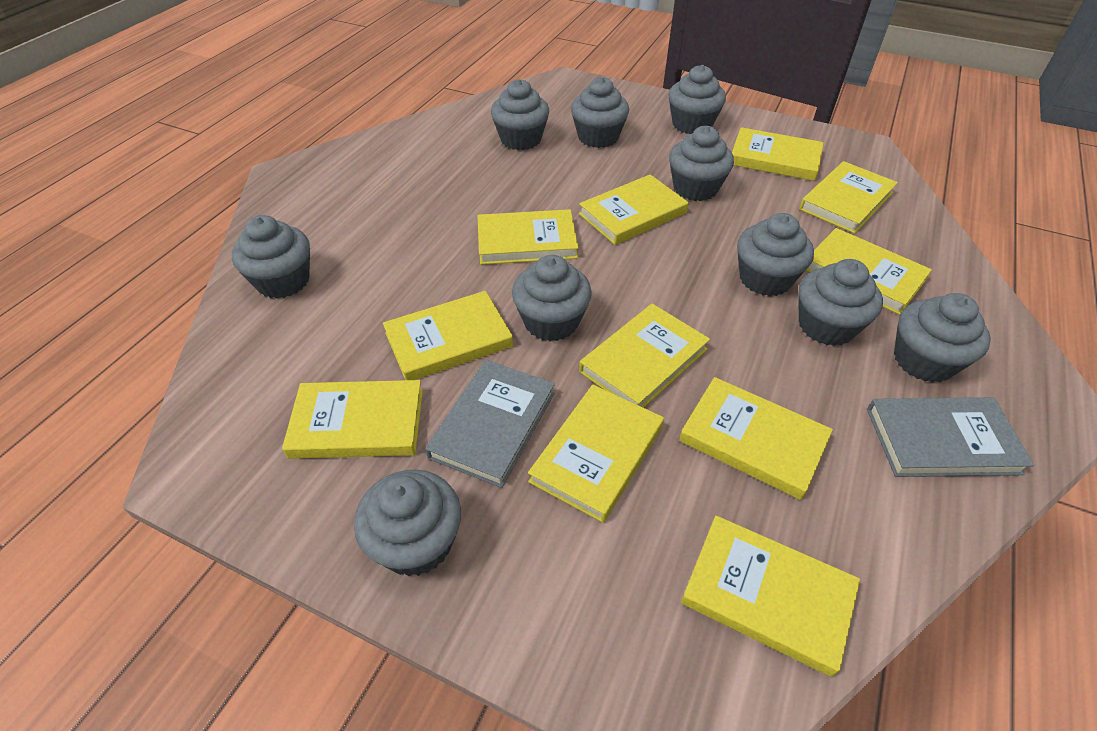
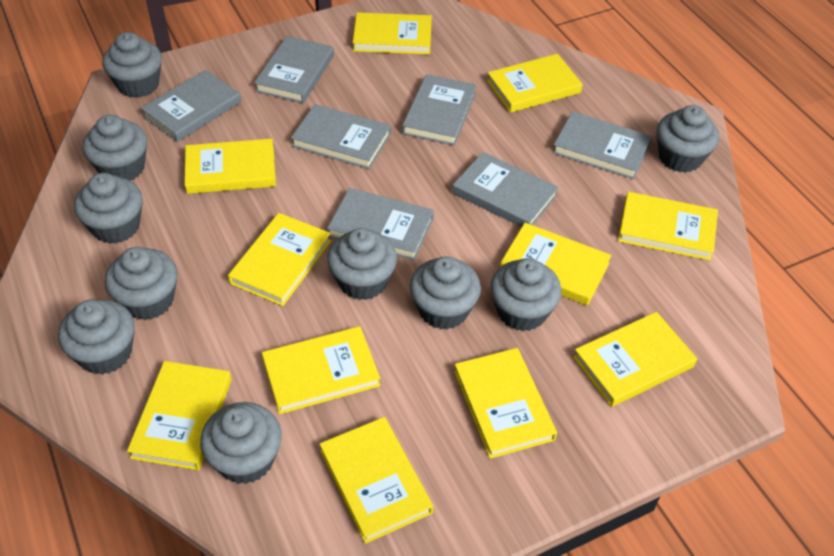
grey book: 2 -> 7

